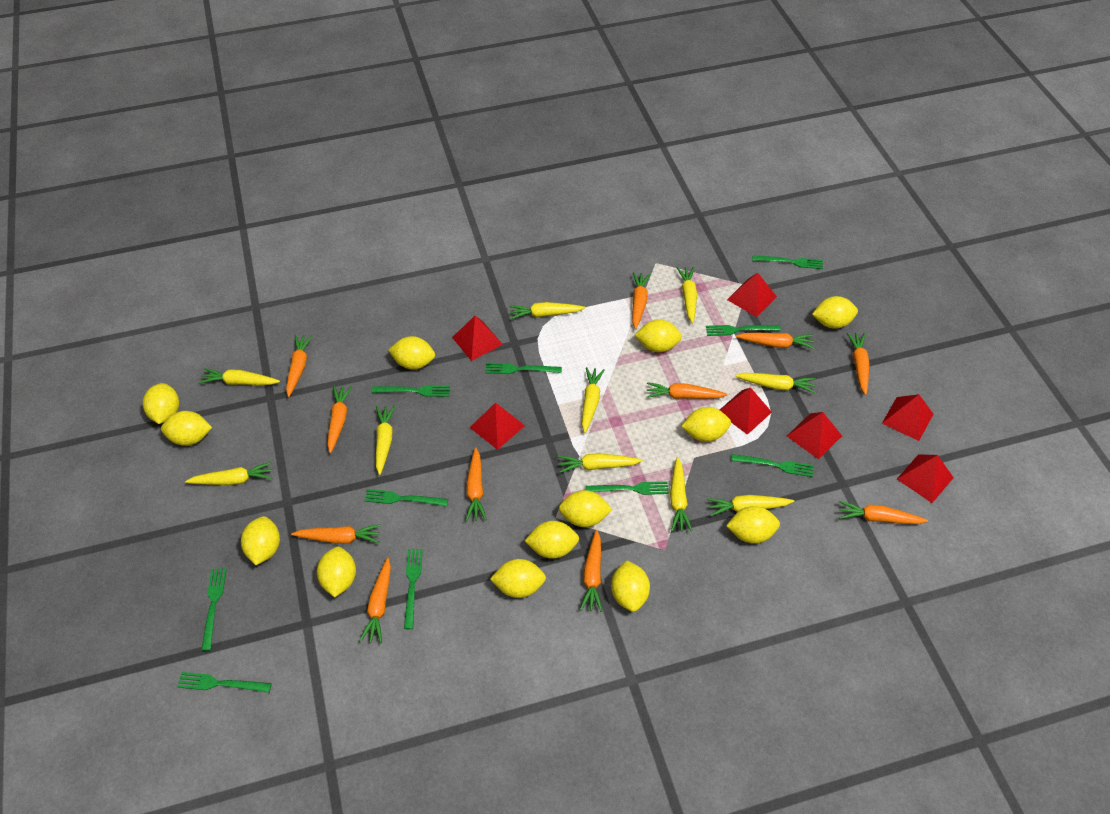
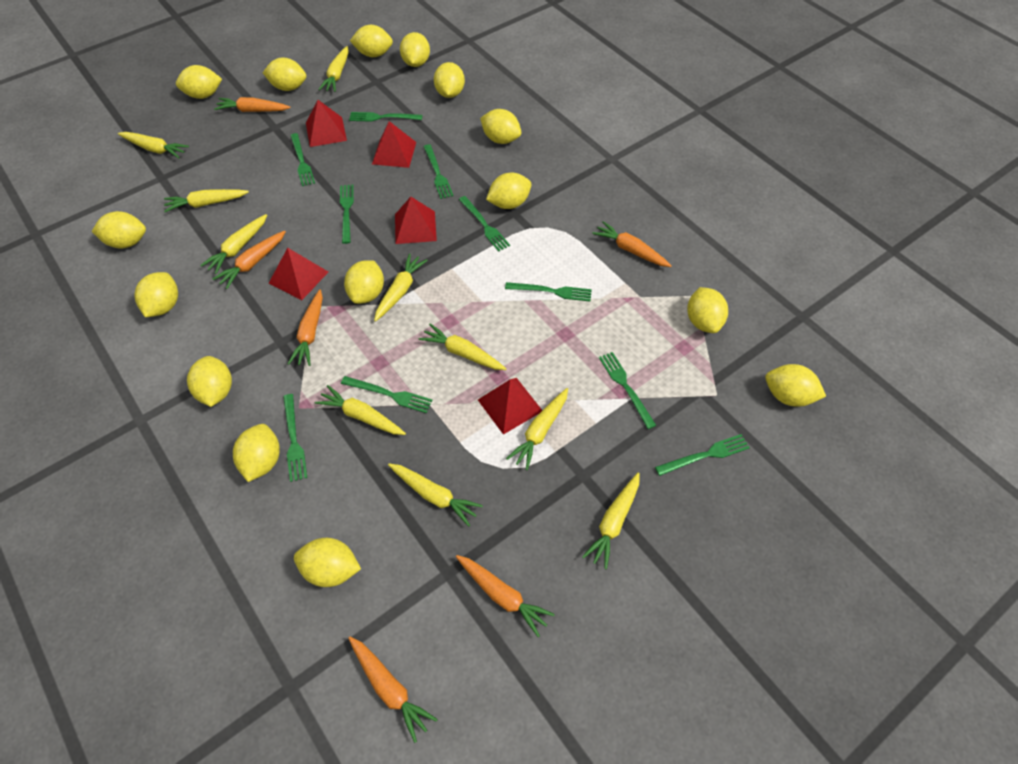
orange carrot: 11 -> 6
red pyramid: 7 -> 5
yellow lemon: 13 -> 15

